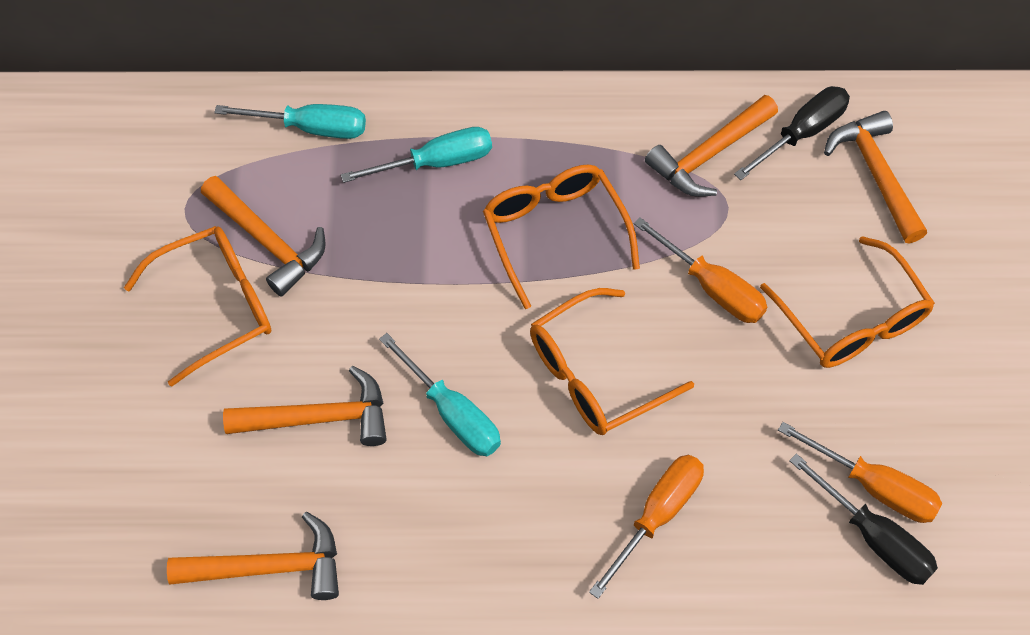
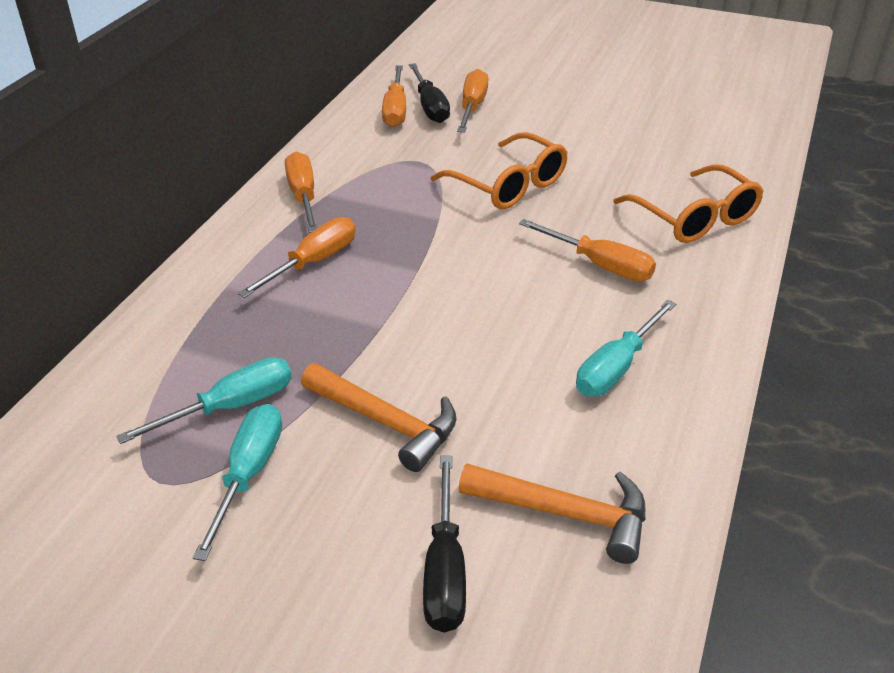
orange glasses: 4 -> 2
orange hammer: 5 -> 2
orange screwdriver: 3 -> 5

